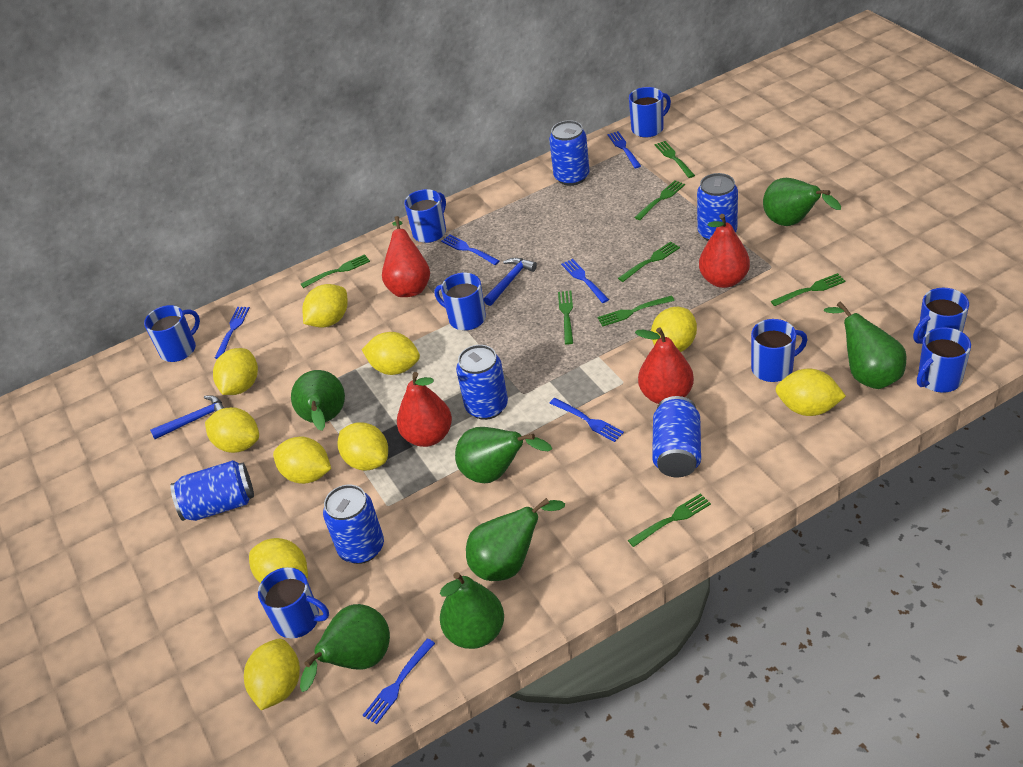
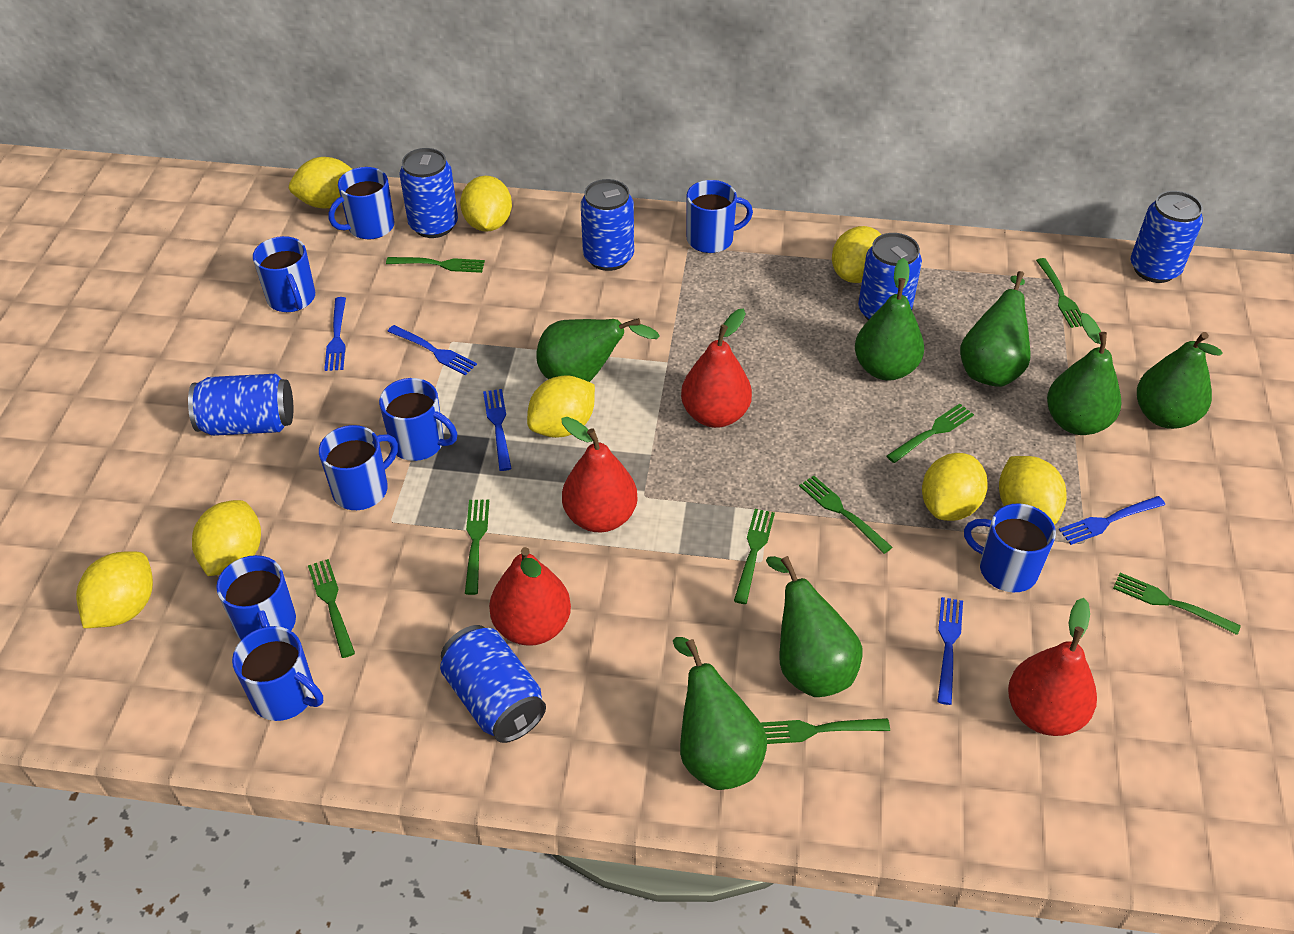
blue fork: 6 -> 5
blue hammer: 2 -> 0
green fork: 8 -> 9
yellow lemon: 10 -> 8

